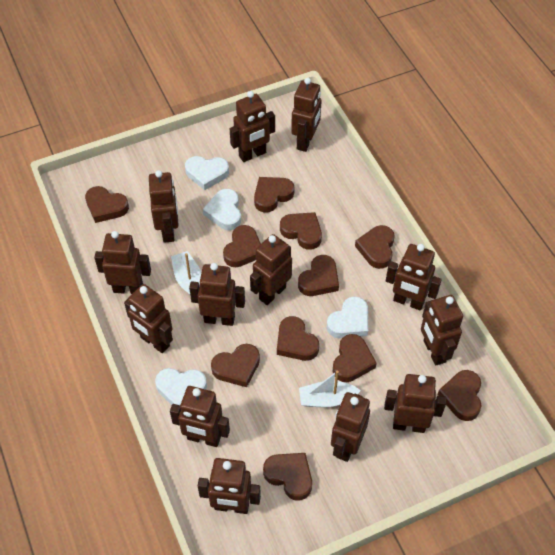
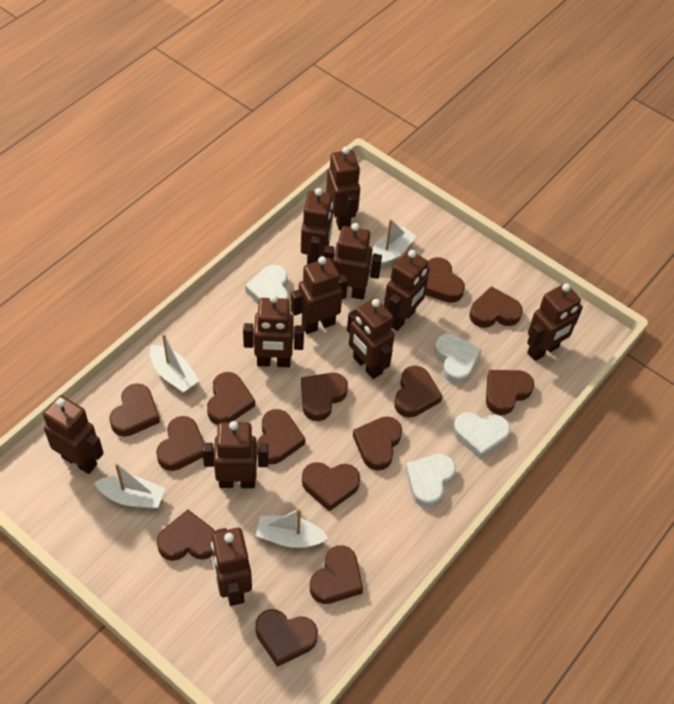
brown heart: 11 -> 14
brown robot: 13 -> 11
white boat: 2 -> 4

